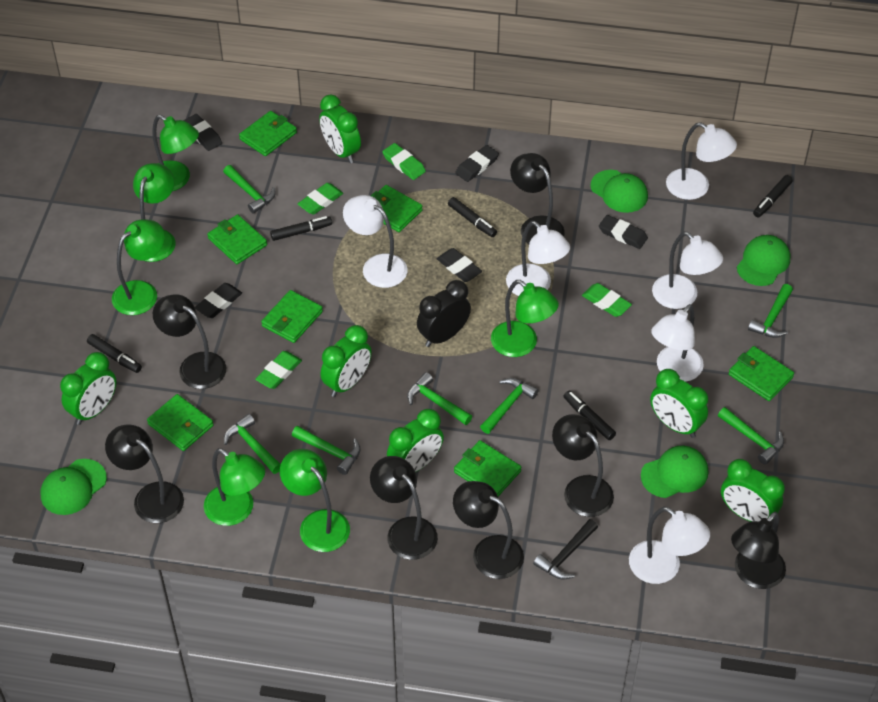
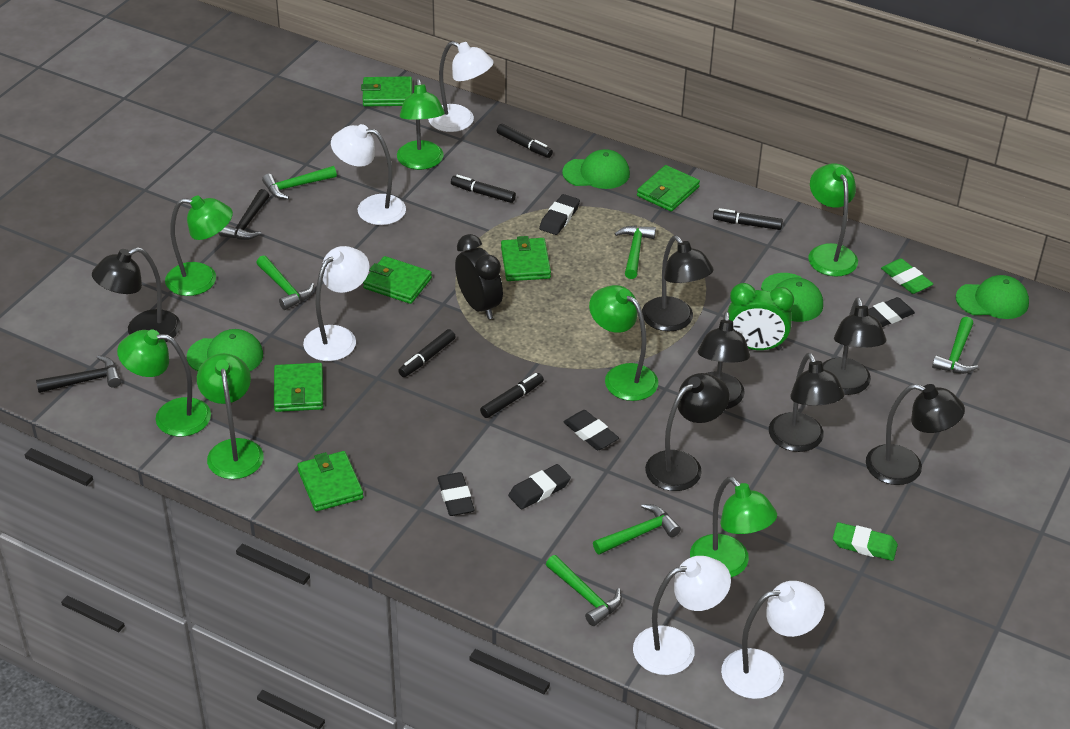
black hammer: 1 -> 2
green clock: 6 -> 1
green eraser: 4 -> 2
green hammer: 7 -> 6
green lamp: 6 -> 7
green wallet: 7 -> 6
white lamp: 6 -> 5

